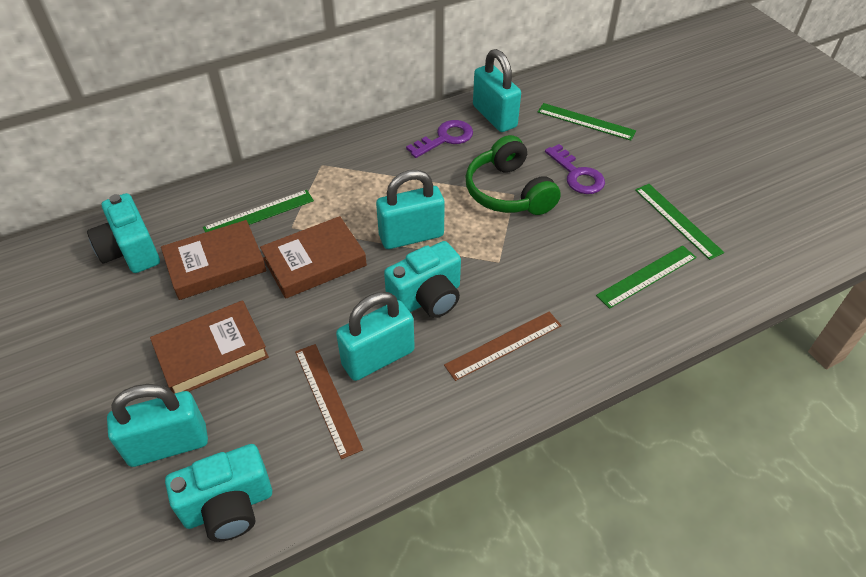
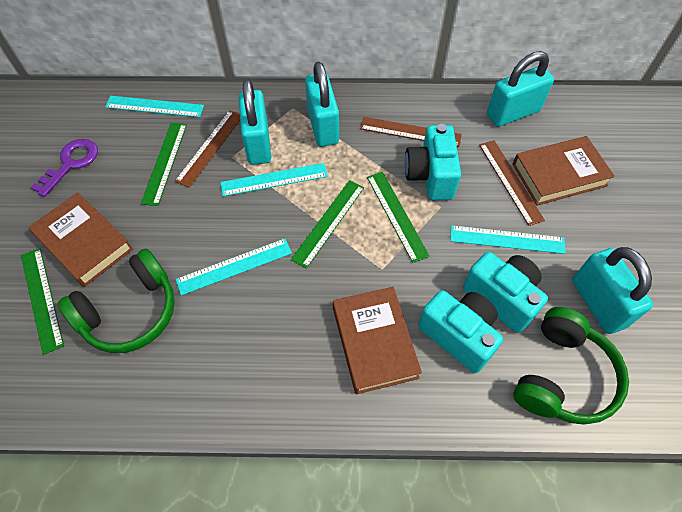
brown ruler: 2 -> 3
green headphones: 1 -> 2
purple key: 2 -> 1
turquoise ruler: 0 -> 4

